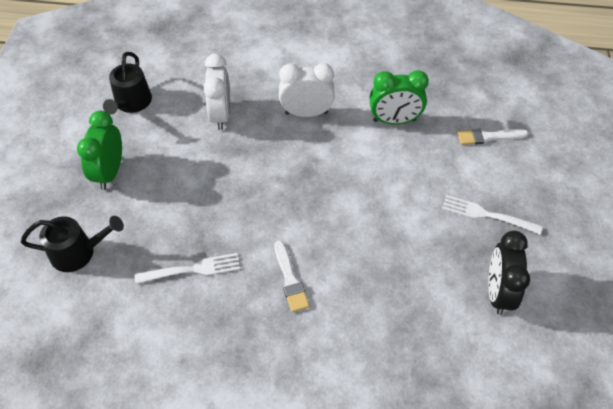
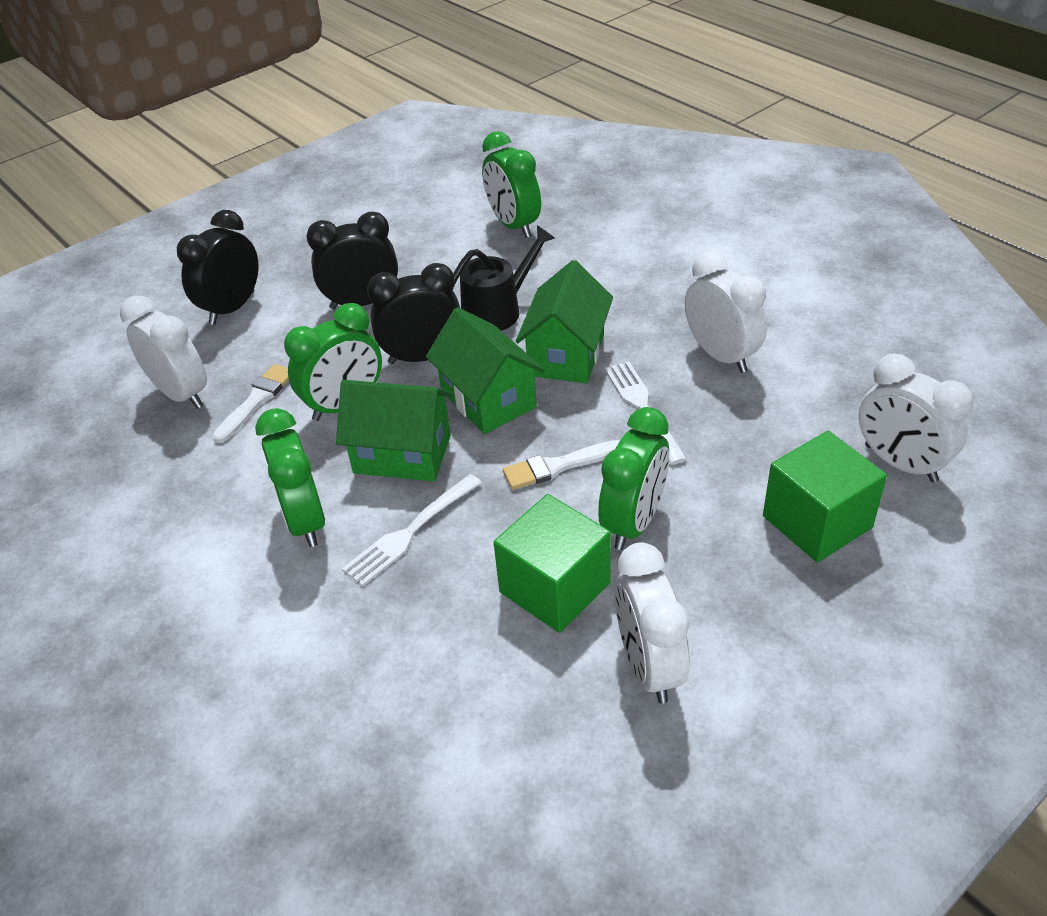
black clock: 1 -> 3
black watering can: 2 -> 1
green clock: 2 -> 4
green cube: 0 -> 2
green house: 0 -> 3
white clock: 2 -> 4

